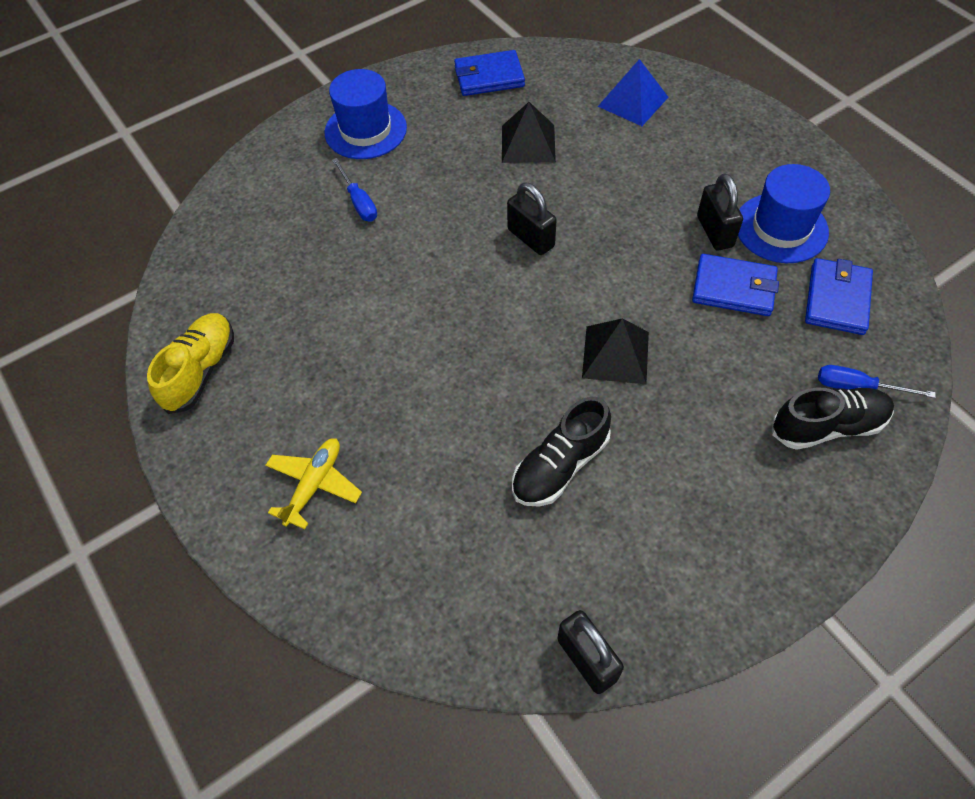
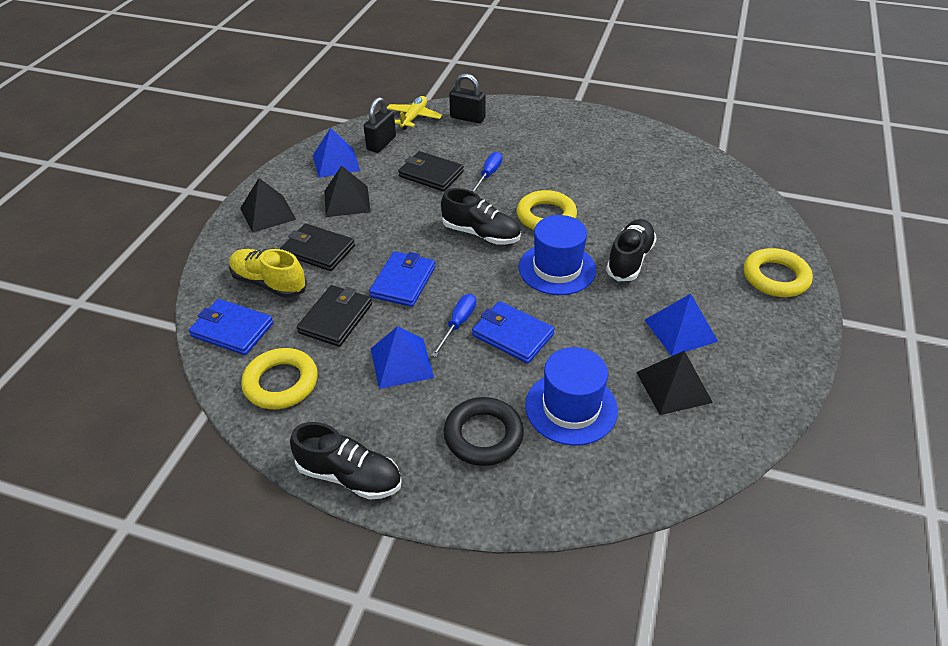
black padlock: 3 -> 2
black pyramid: 2 -> 3
black ring: 0 -> 1
black shoe: 2 -> 3
black wallet: 0 -> 3
blue pyramid: 1 -> 3
yellow ring: 0 -> 3

